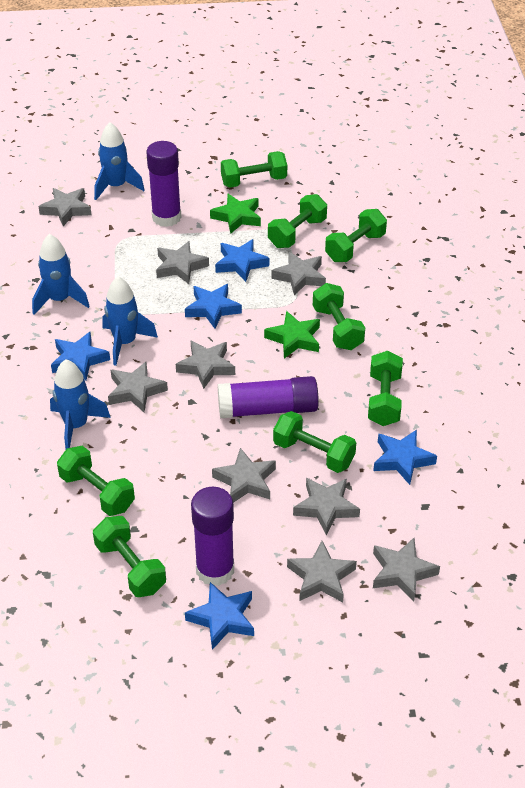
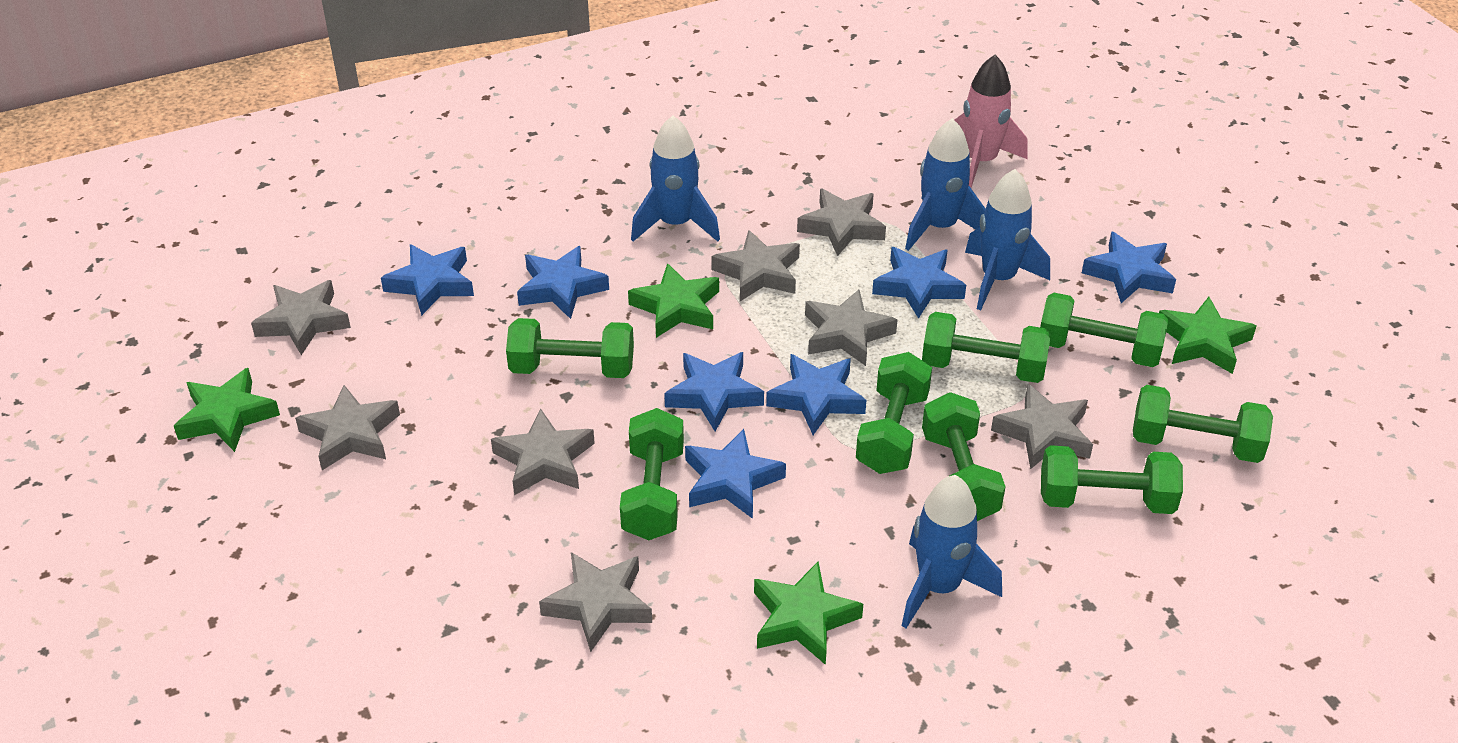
blue star: 5 -> 7
green star: 2 -> 4
grey star: 9 -> 8
pink rocket: 0 -> 1
purple glue stick: 3 -> 0

